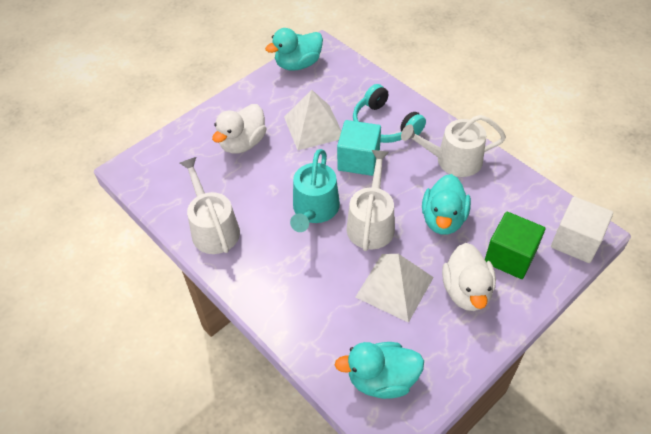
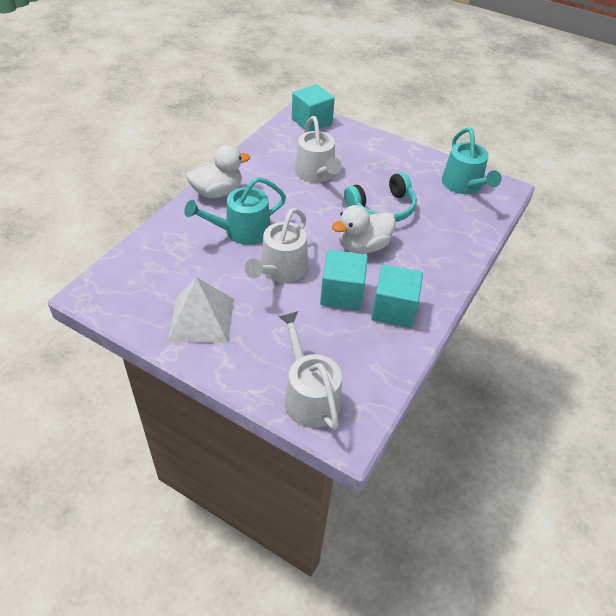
green cube: 1 -> 0
turquoise cube: 1 -> 3
turquoise duck: 3 -> 0
turquoise watering can: 1 -> 2
white cube: 1 -> 0
white pyramid: 2 -> 1

